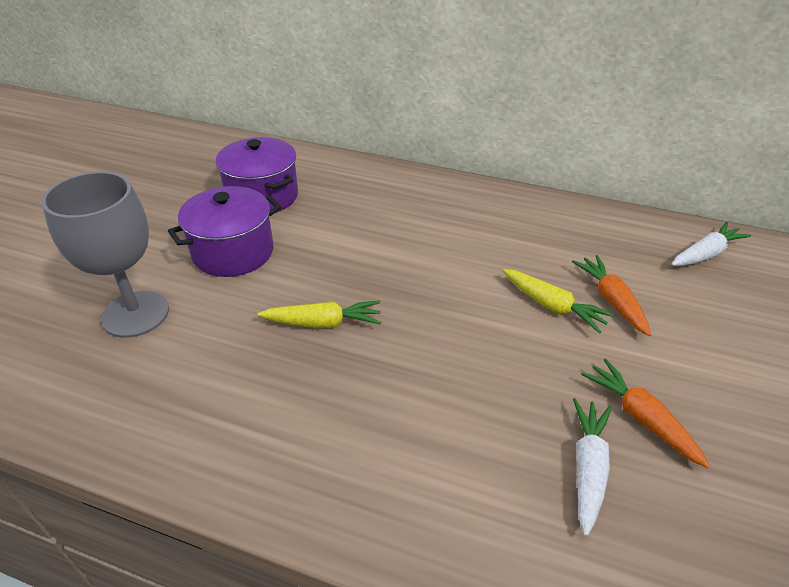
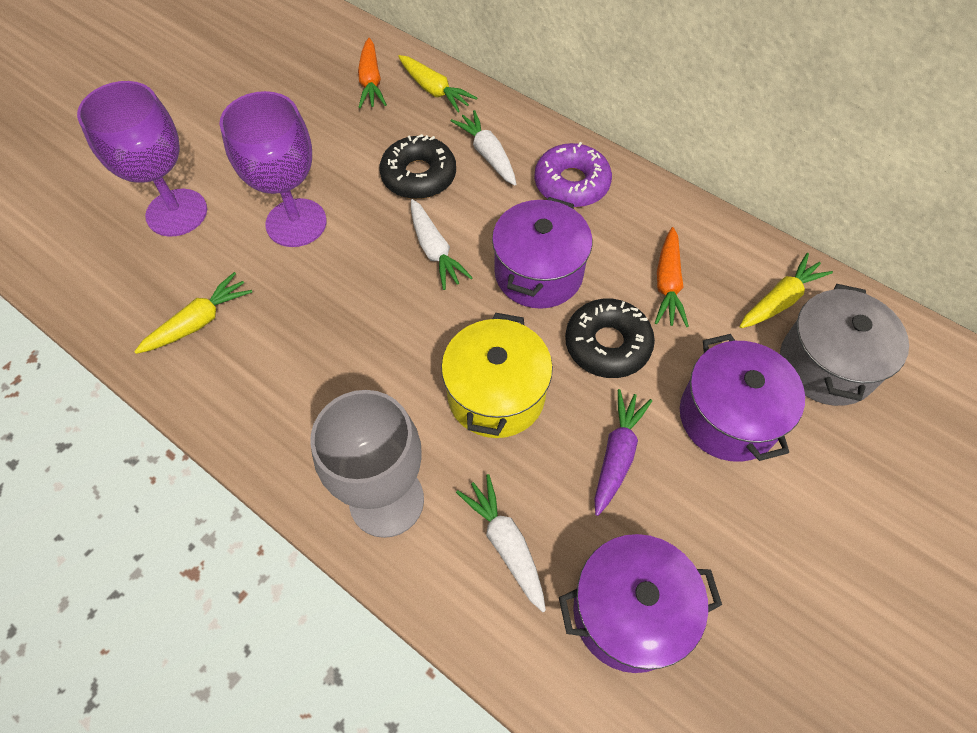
black donut: 0 -> 2
grey pot: 0 -> 1
purple carrot: 0 -> 1
purple donut: 0 -> 1
purple goblet: 0 -> 2
purple pot: 2 -> 3
white carrot: 2 -> 3
yellow carrot: 2 -> 3
yellow pot: 0 -> 1

